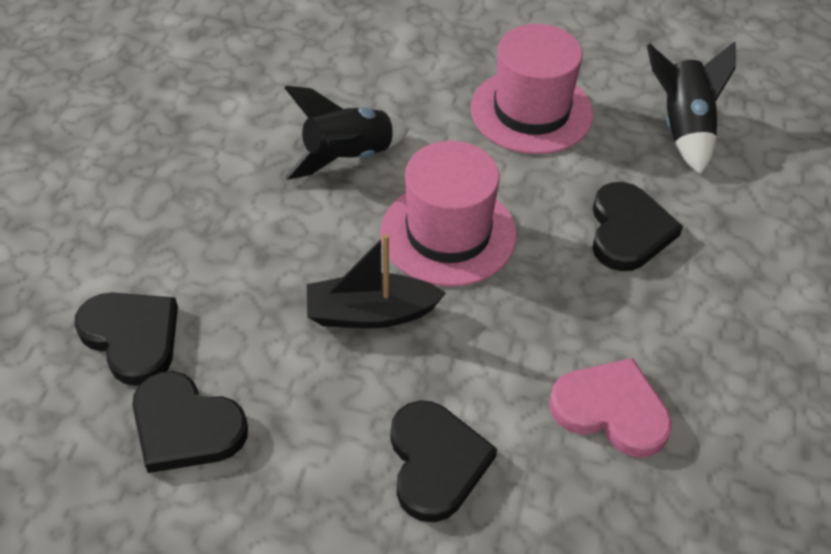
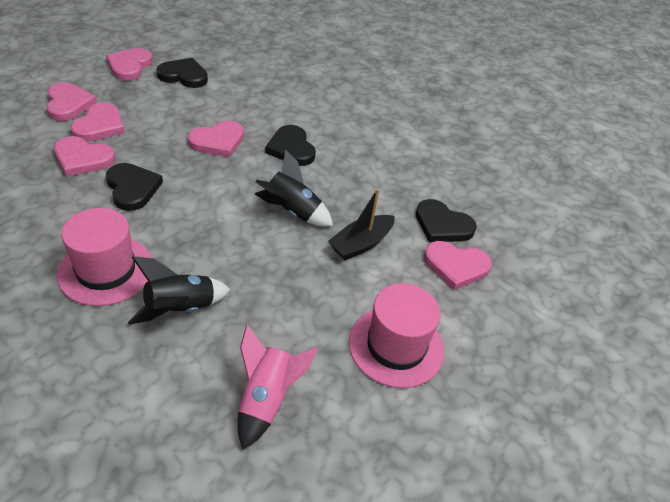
pink heart: 1 -> 6
pink rocket: 0 -> 1

